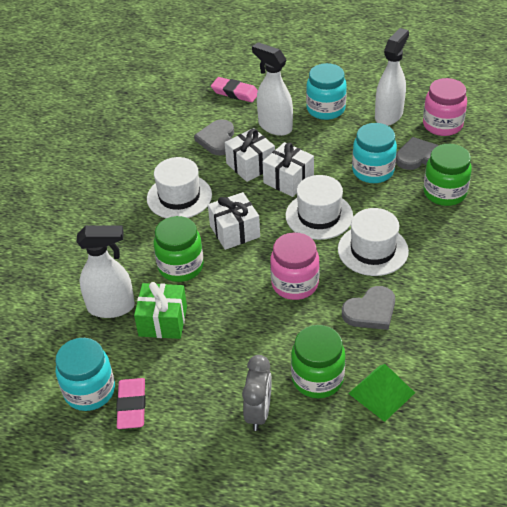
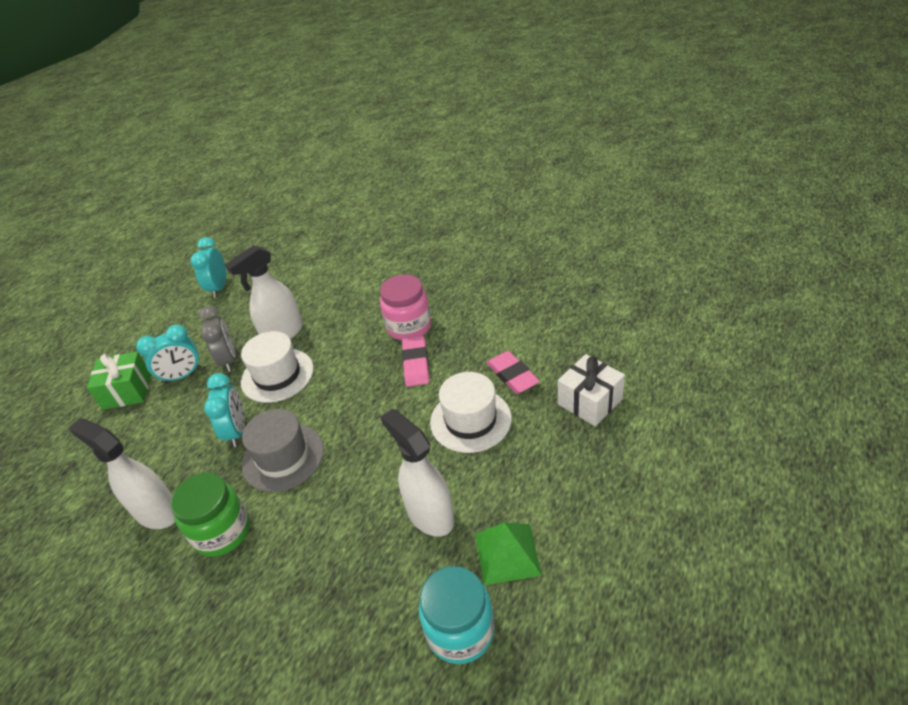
green jar: 3 -> 1
grey hat: 0 -> 1
grey heart: 3 -> 0
pink jar: 2 -> 1
turquoise clock: 0 -> 3
turquoise jar: 3 -> 1
white gift: 3 -> 1
white hat: 3 -> 2

